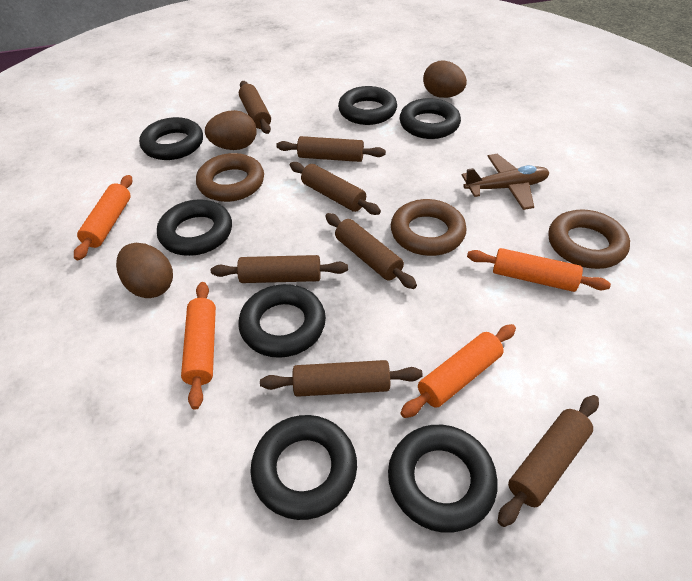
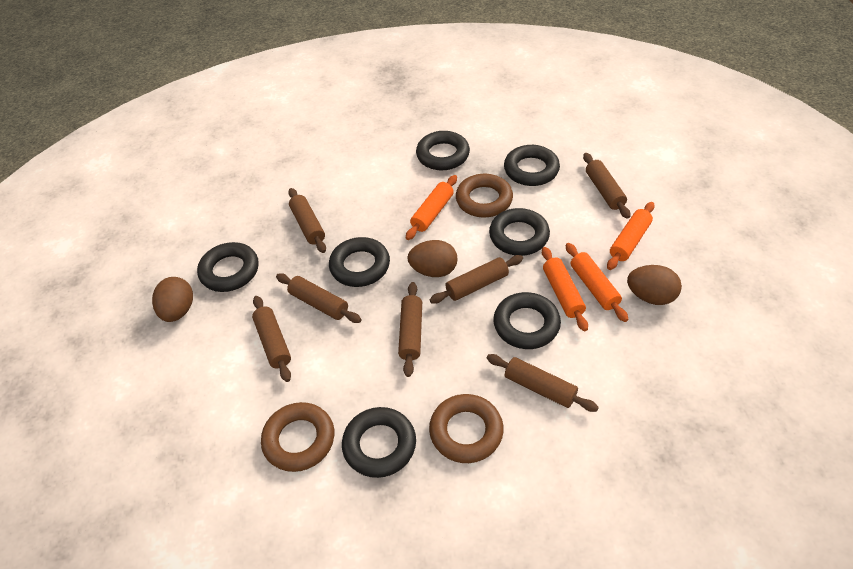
brown plane: 1 -> 0

